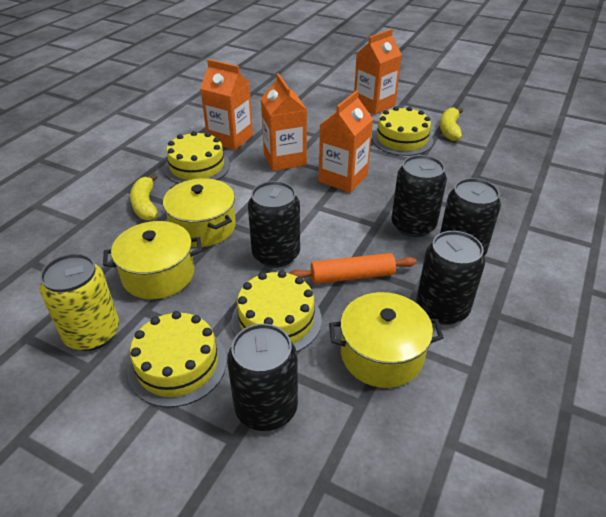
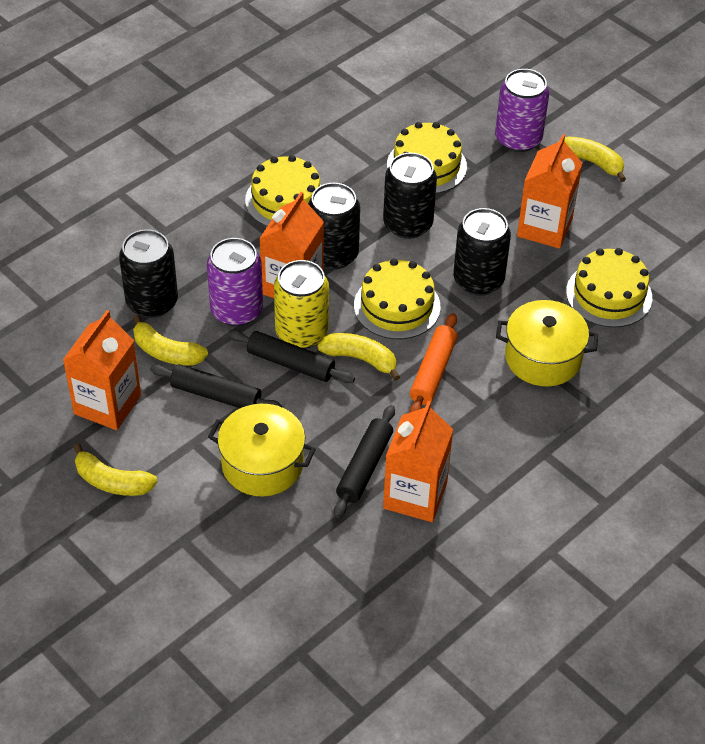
black can: 5 -> 4
black rolling pin: 0 -> 3
purple can: 0 -> 2
yellow banana: 2 -> 4
yellow pot: 3 -> 2

